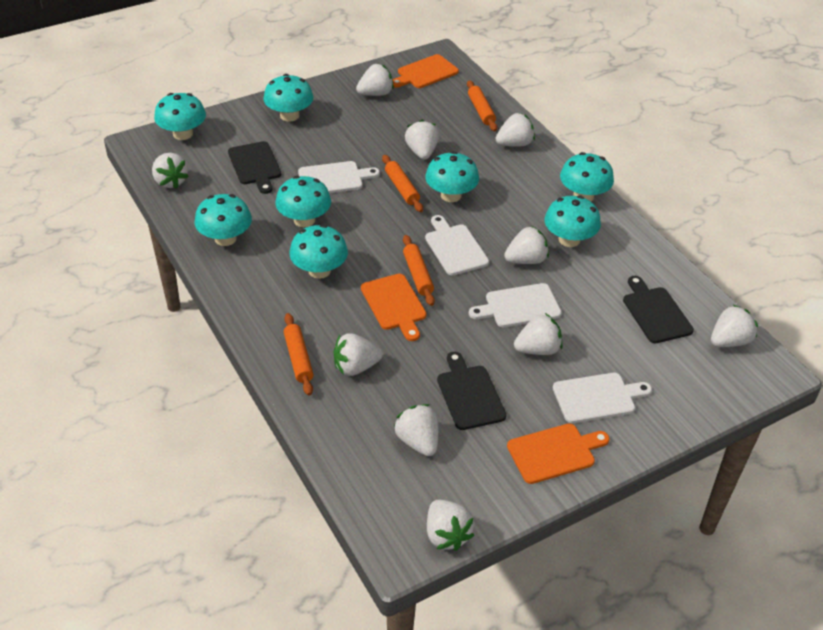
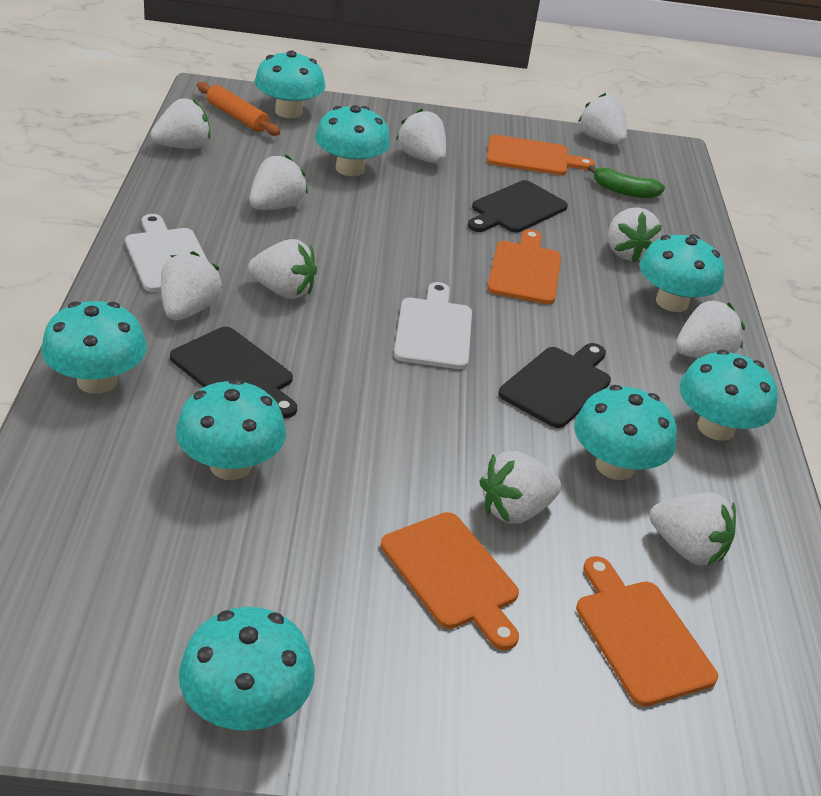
green banana: 0 -> 1
orange cutting board: 3 -> 4
orange rolling pin: 4 -> 1
white cutting board: 4 -> 2

